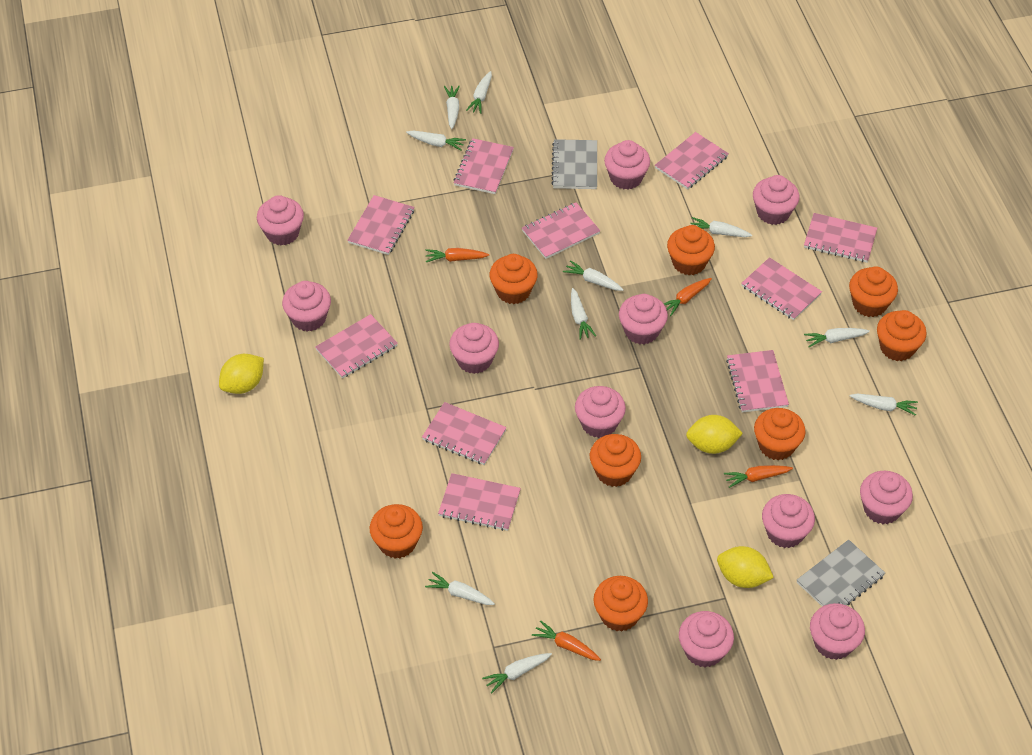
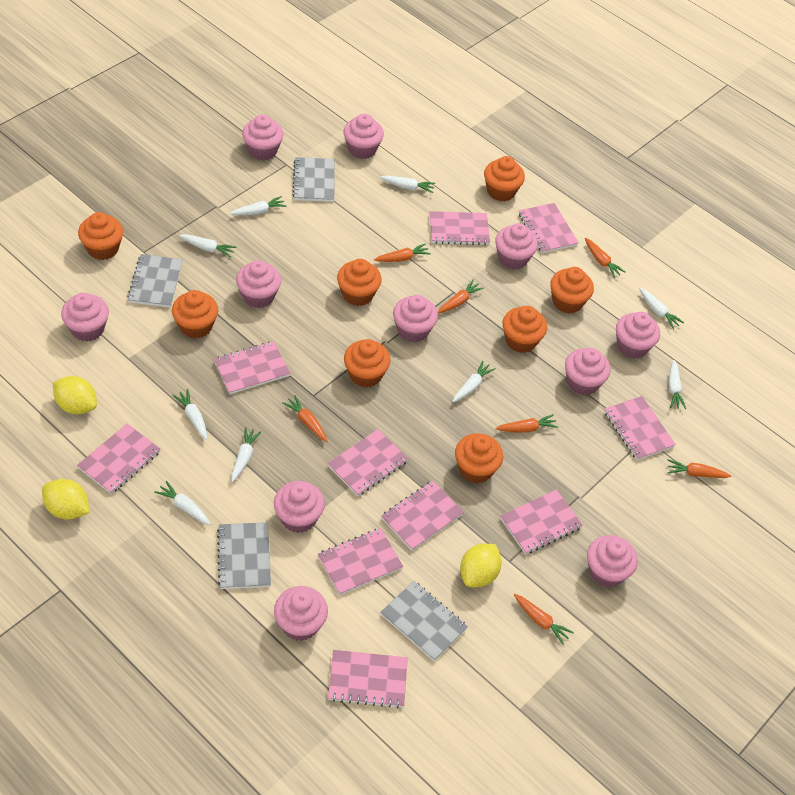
grey notebook: 2 -> 4
orange carrot: 4 -> 7
white carrot: 10 -> 9

